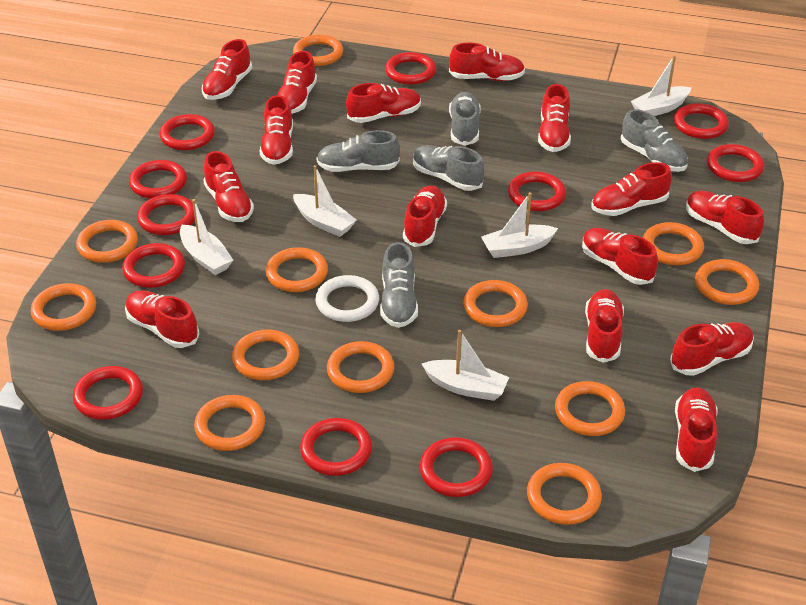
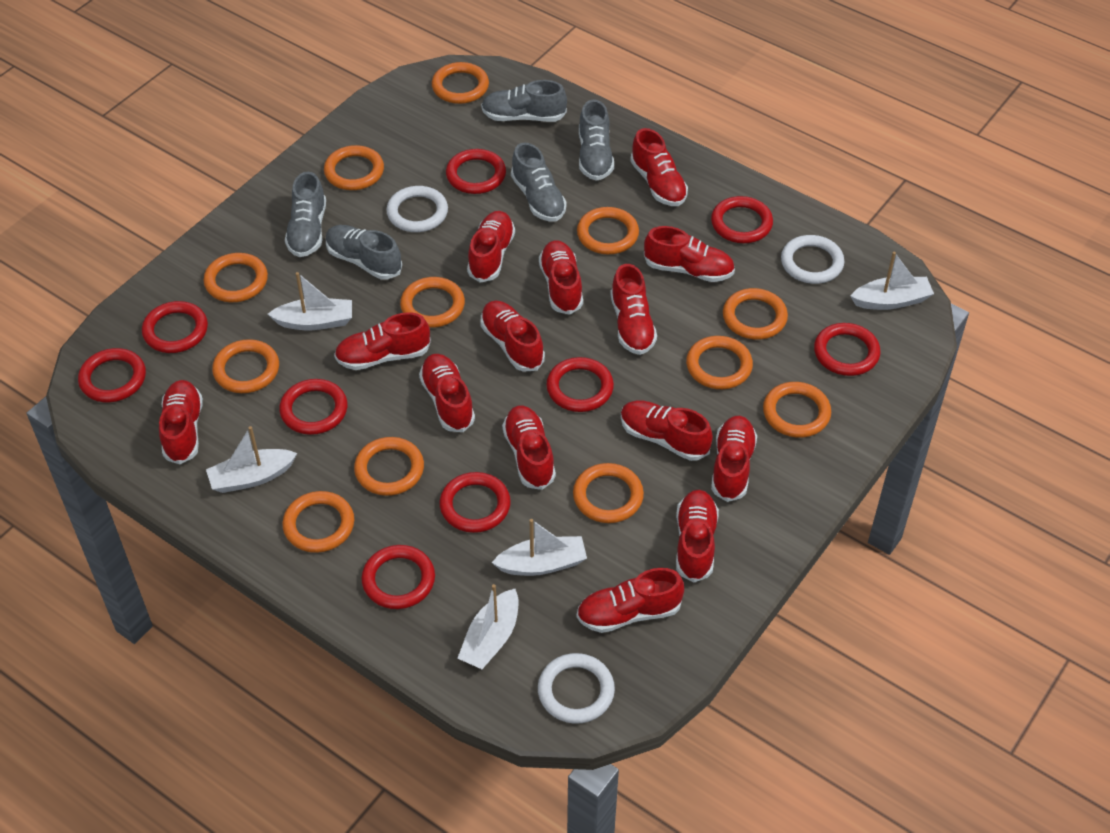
red ring: 11 -> 9
red shoe: 15 -> 14
white ring: 1 -> 3

